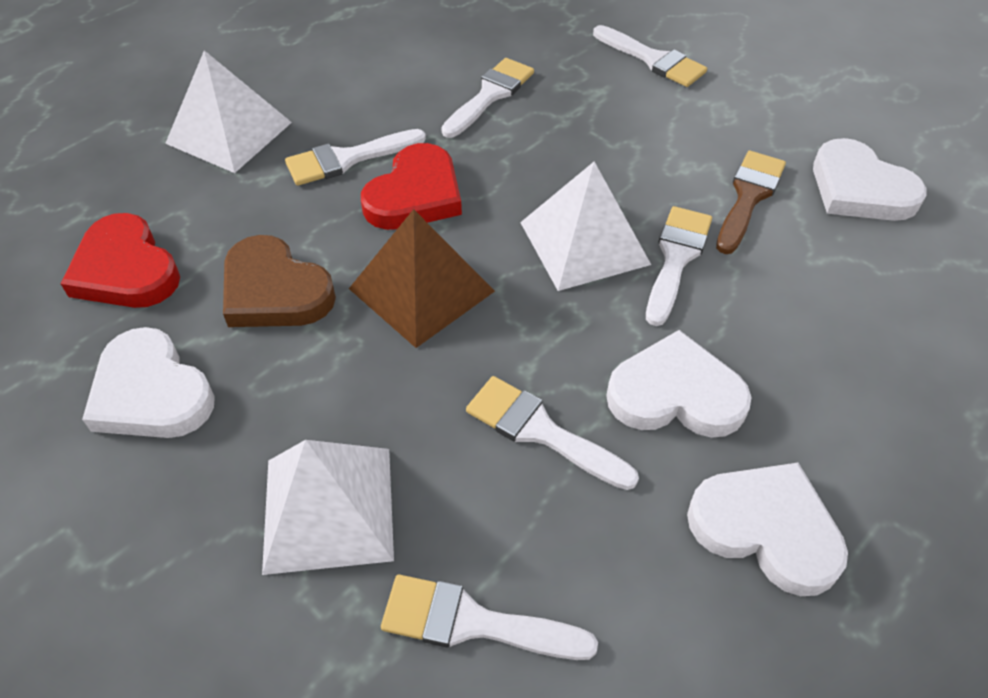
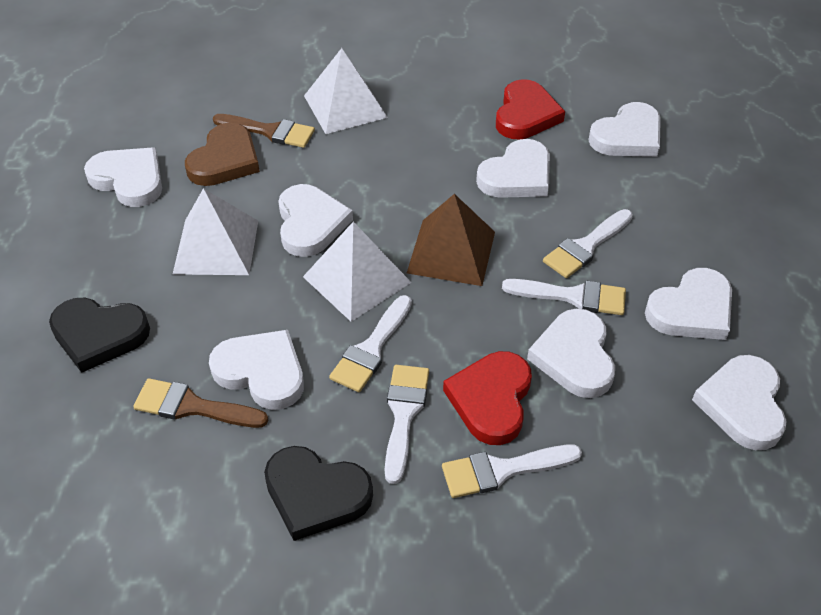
black heart: 0 -> 2
brown brush: 1 -> 2
white brush: 6 -> 5
white heart: 4 -> 8

